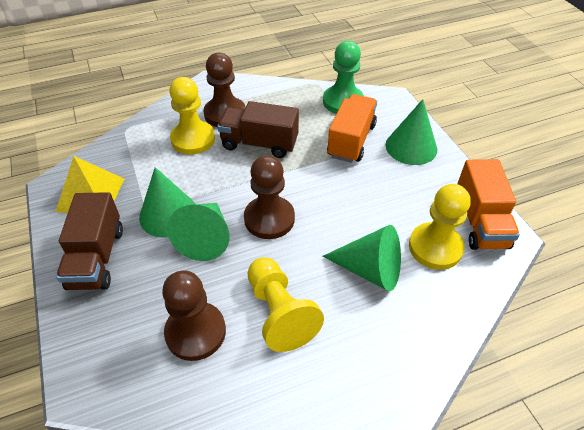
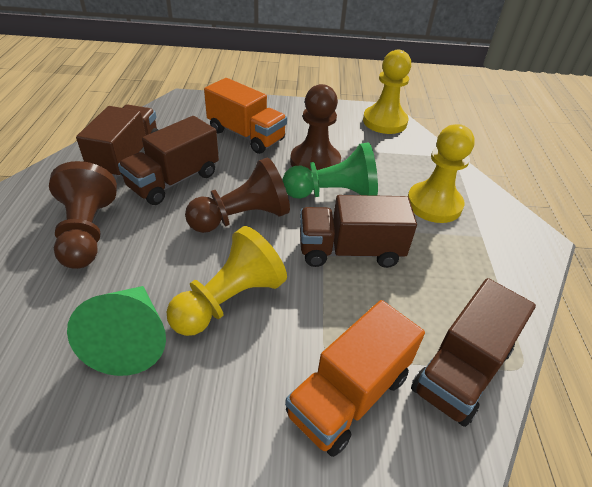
brown truck: 2 -> 4
green cone: 4 -> 1
yellow pyramid: 1 -> 0

